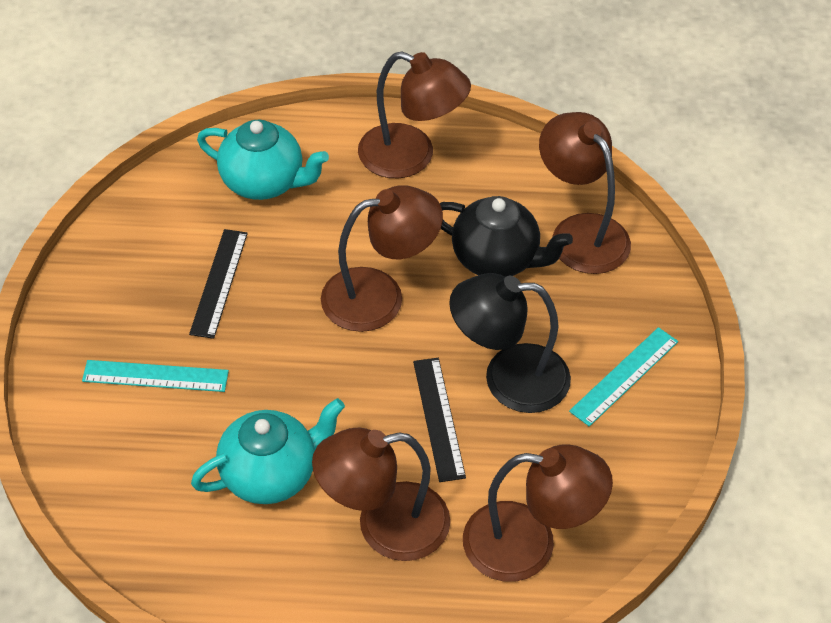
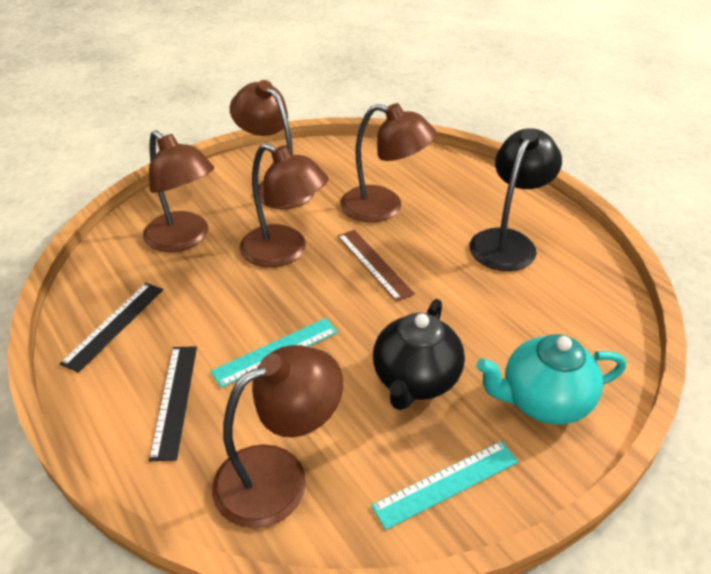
brown ruler: 0 -> 1
turquoise teapot: 2 -> 1

